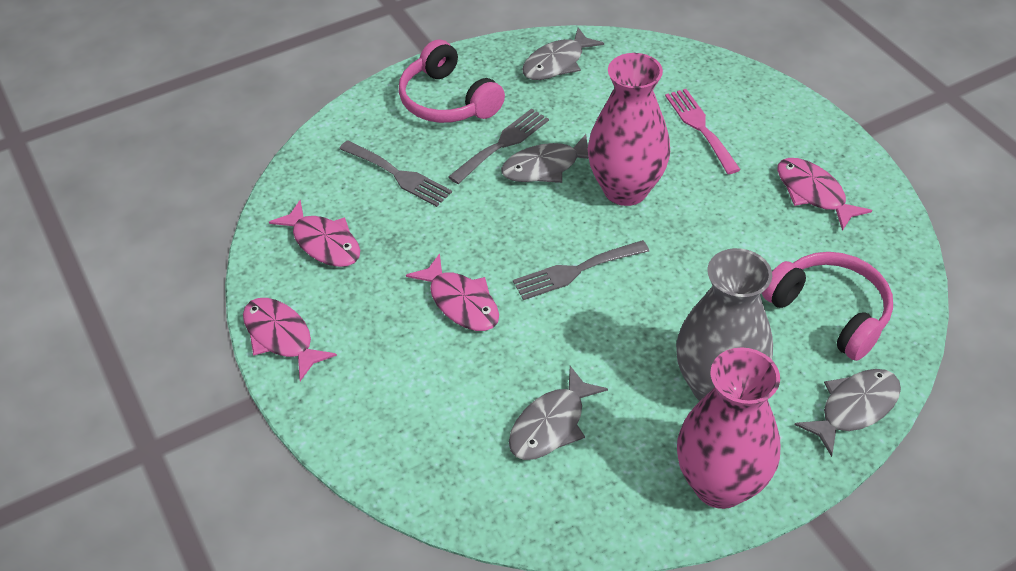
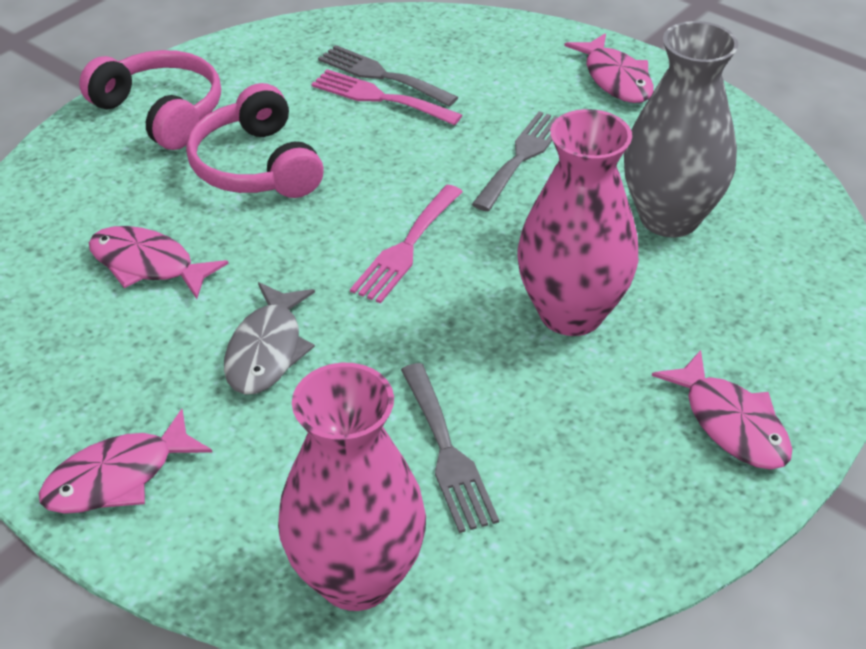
grey fish: 4 -> 1
pink fork: 1 -> 2

